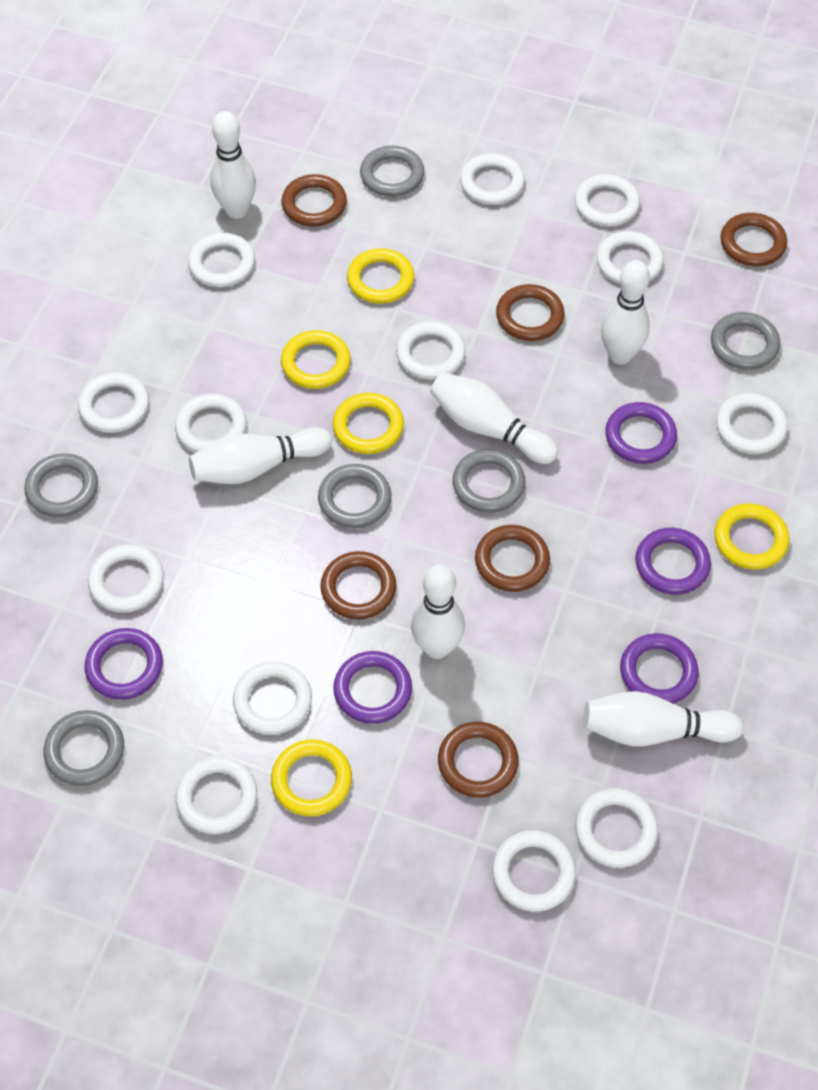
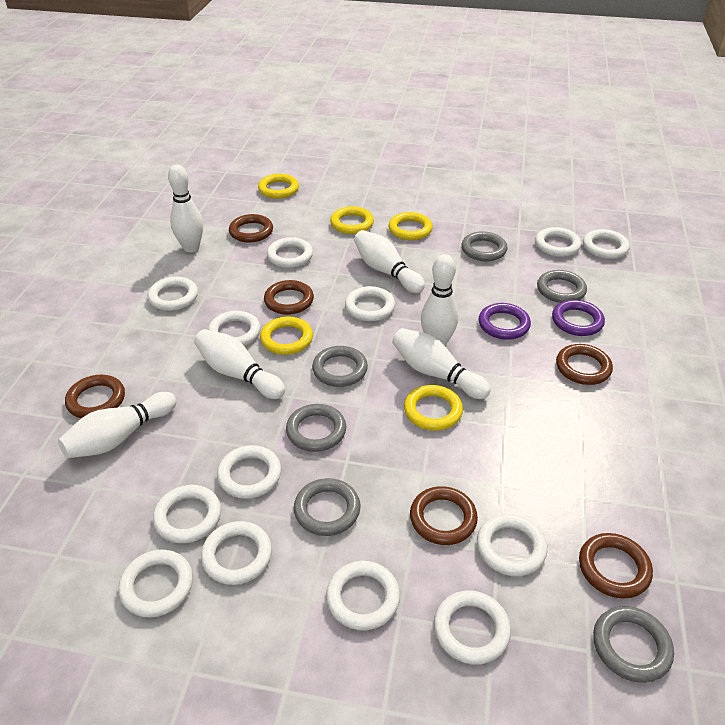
purple ring: 5 -> 2

